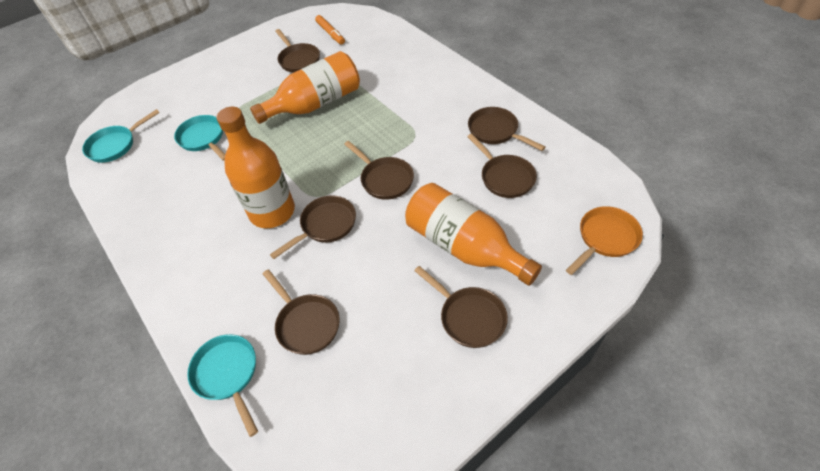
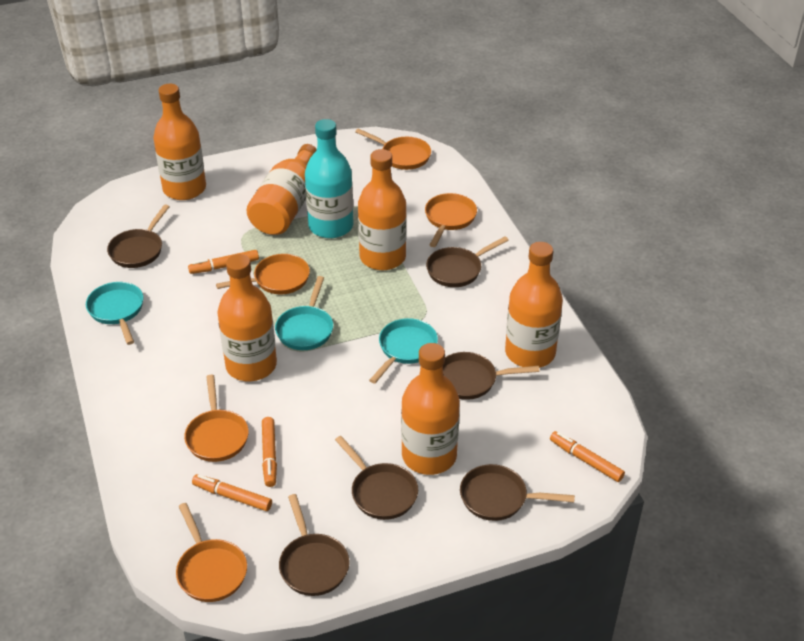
brown pan: 7 -> 6
orange bottle: 3 -> 6
orange marker: 1 -> 4
orange pan: 1 -> 5
turquoise bottle: 0 -> 1

